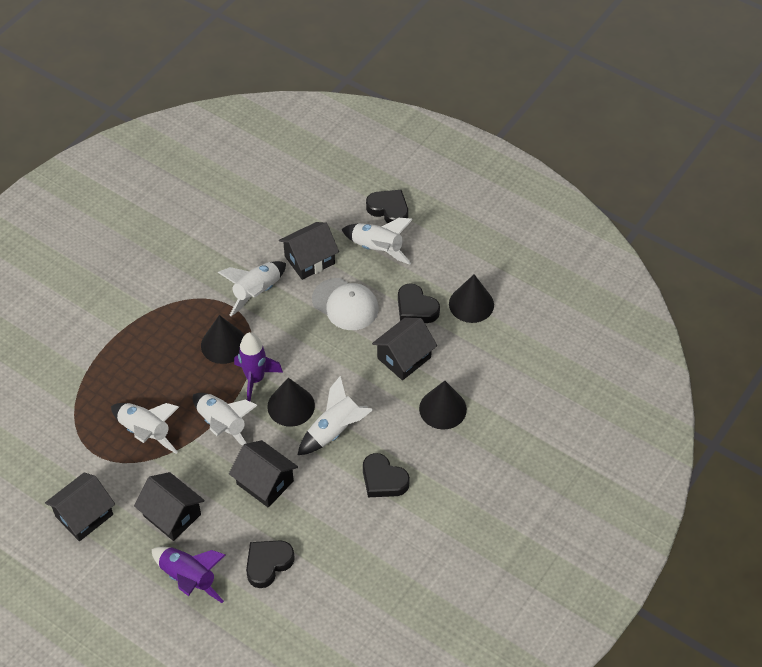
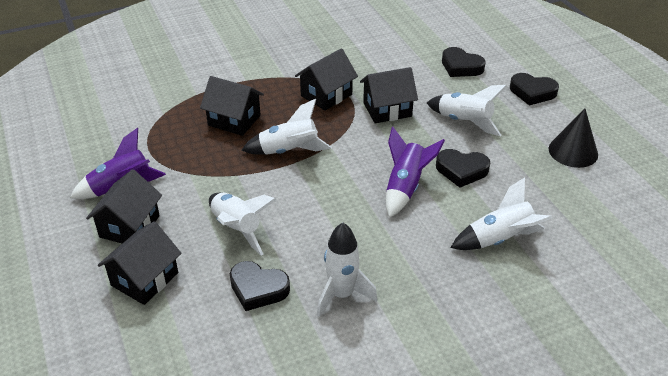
black cone: 4 -> 1
white cap: 1 -> 0

